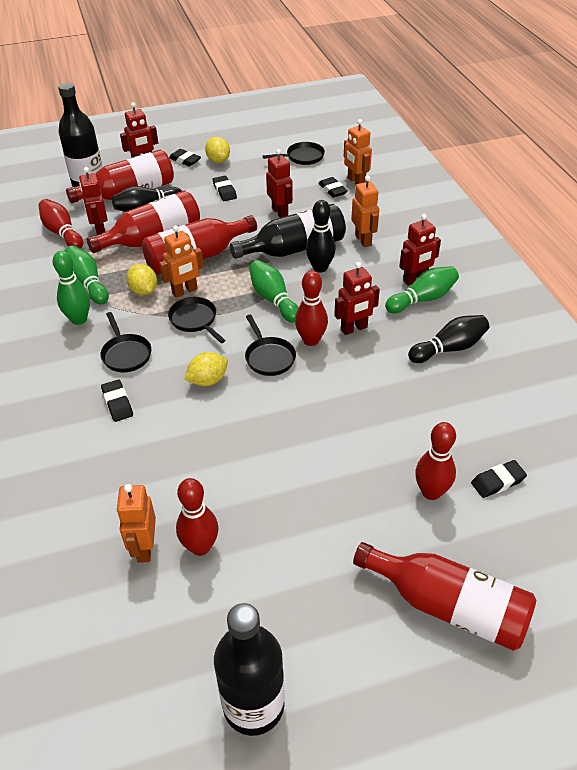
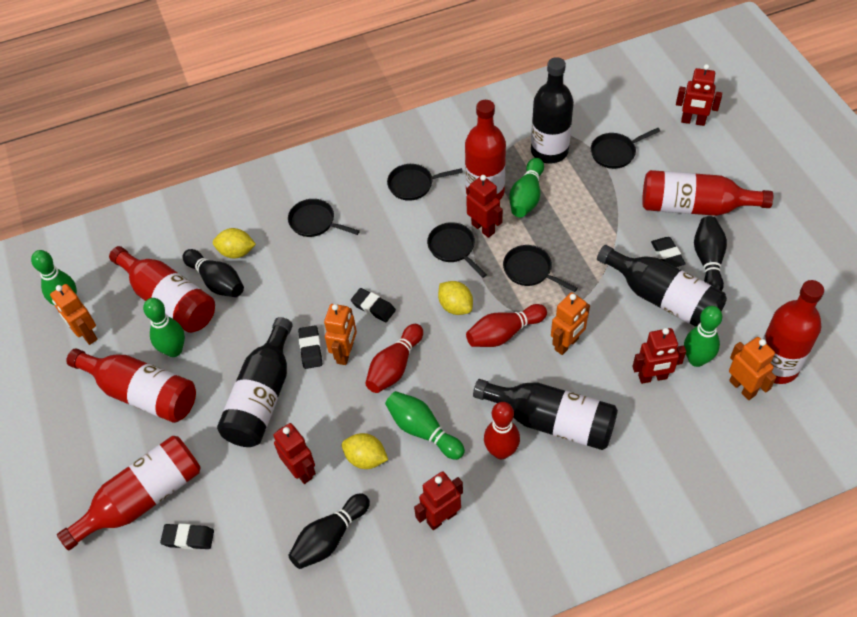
black bottle: 3 -> 4
black eraser: 5 -> 4
black pan: 4 -> 5
green bowling pin: 4 -> 5
red bottle: 4 -> 6
red bowling pin: 4 -> 3

